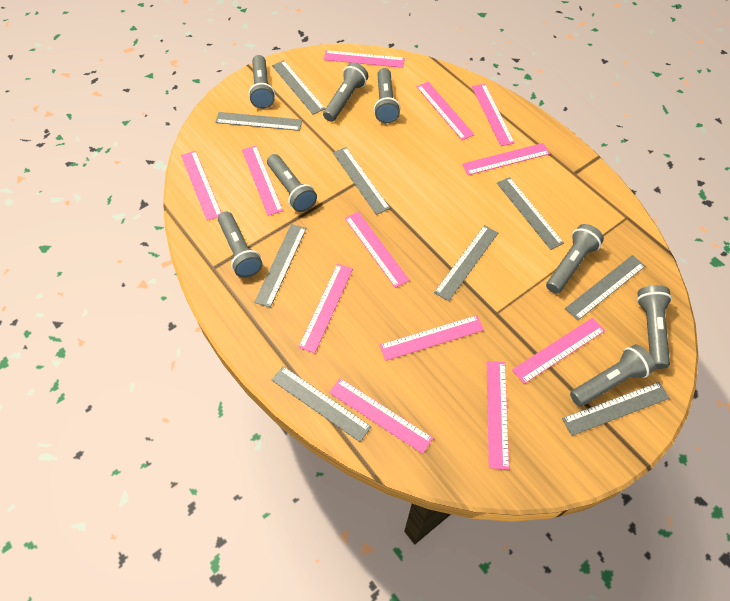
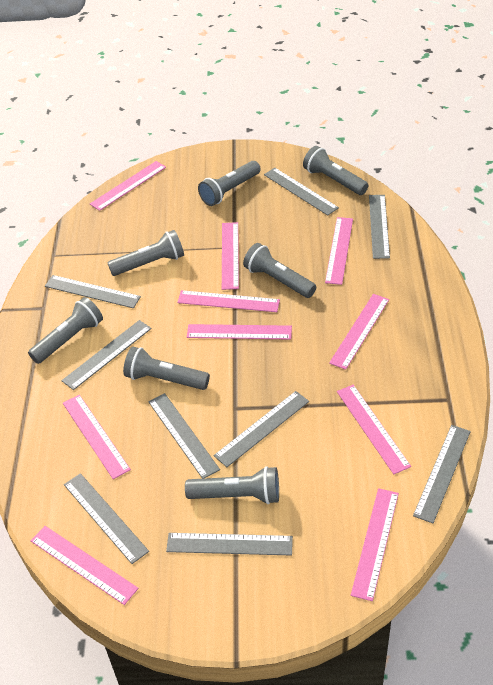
grey flashlight: 8 -> 7
pink ruler: 12 -> 10

